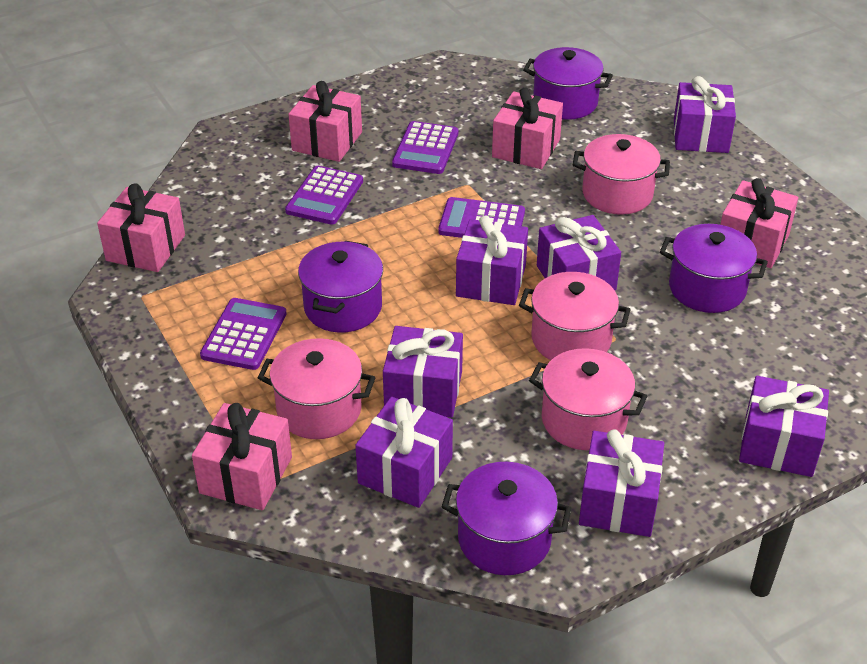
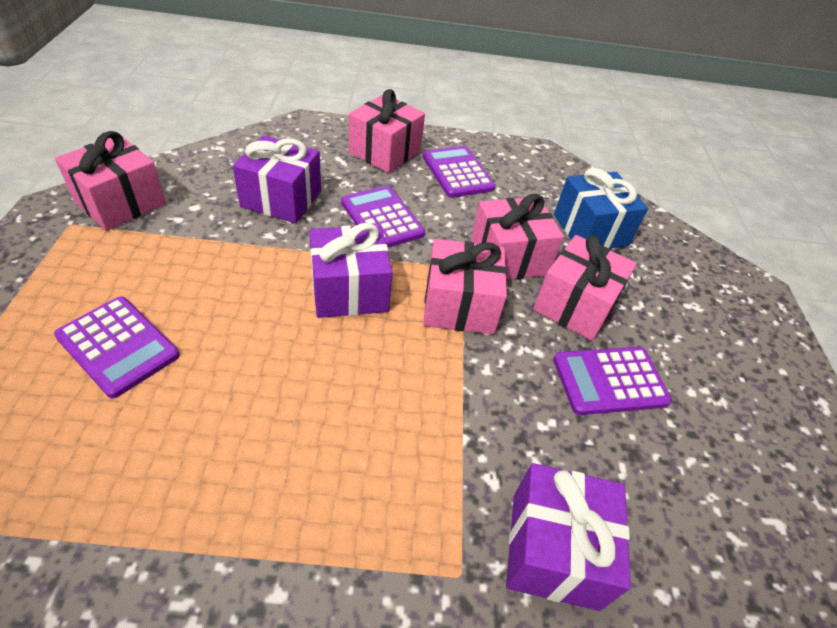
blue gift: 0 -> 1
pink pot: 4 -> 0
purple gift: 7 -> 3
purple pot: 4 -> 0

